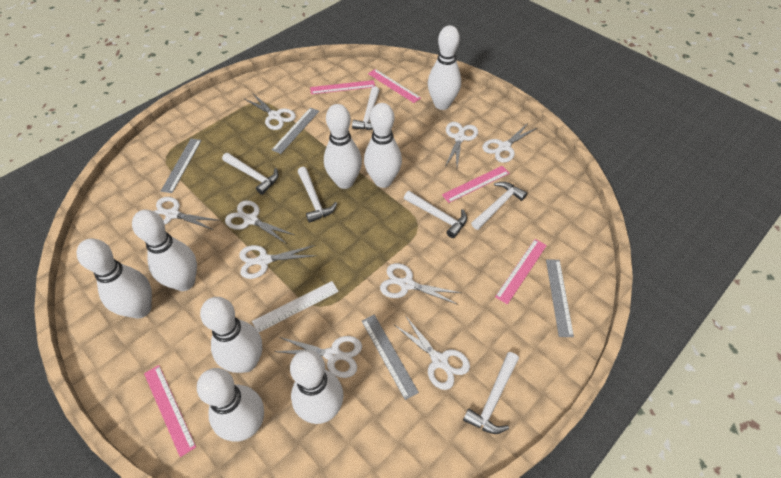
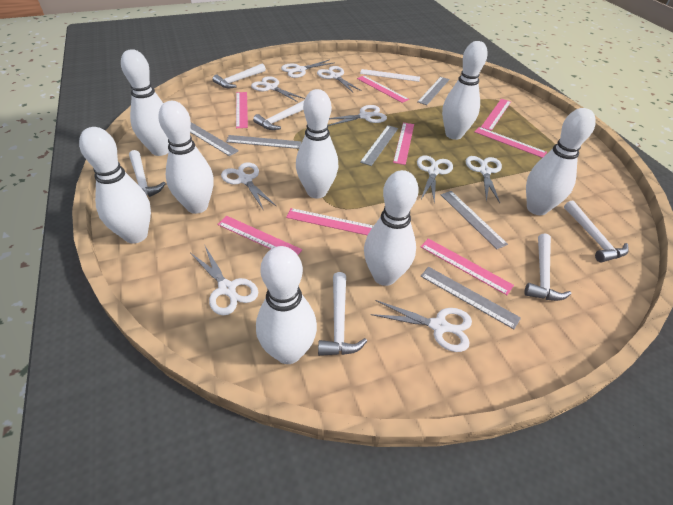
grey ruler: 4 -> 6
pink ruler: 5 -> 8

